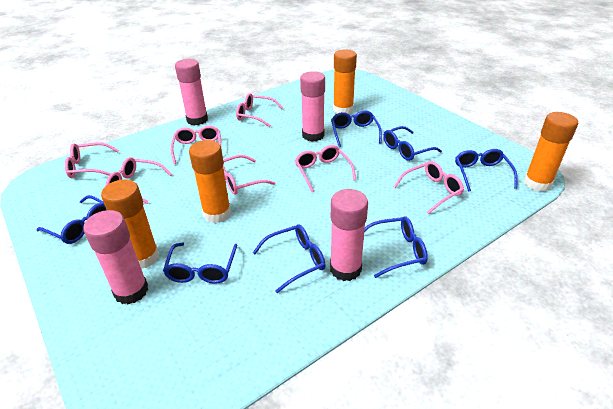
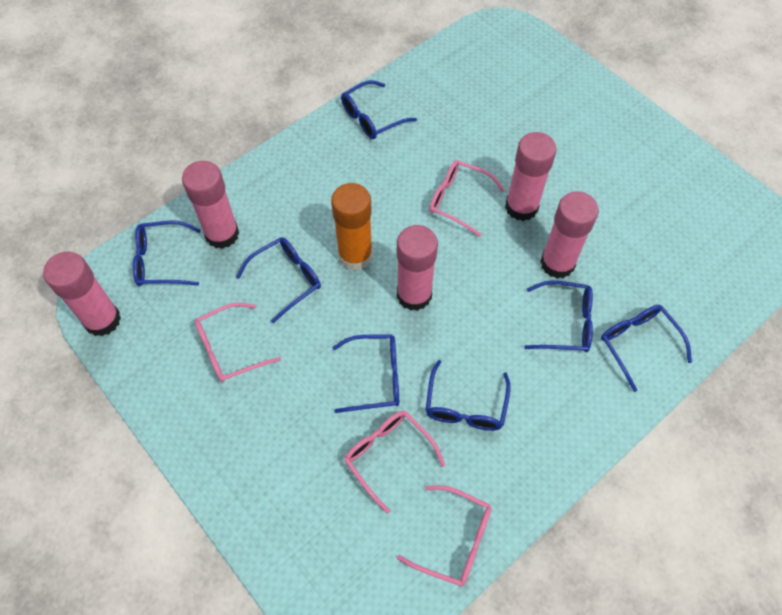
orange glue stick: 4 -> 1
pink glasses: 7 -> 4
pink glue stick: 4 -> 5

